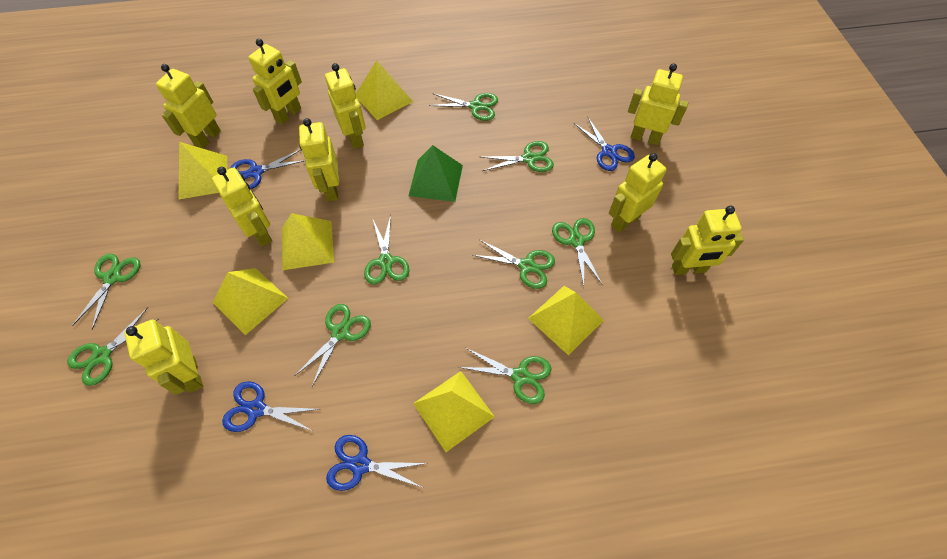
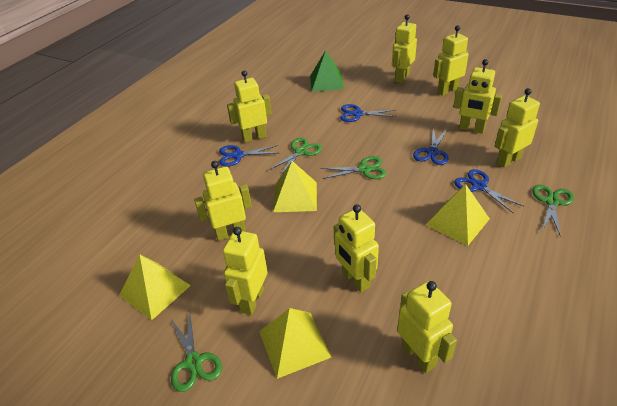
green scissors: 9 -> 4
yellow pyramid: 6 -> 4

